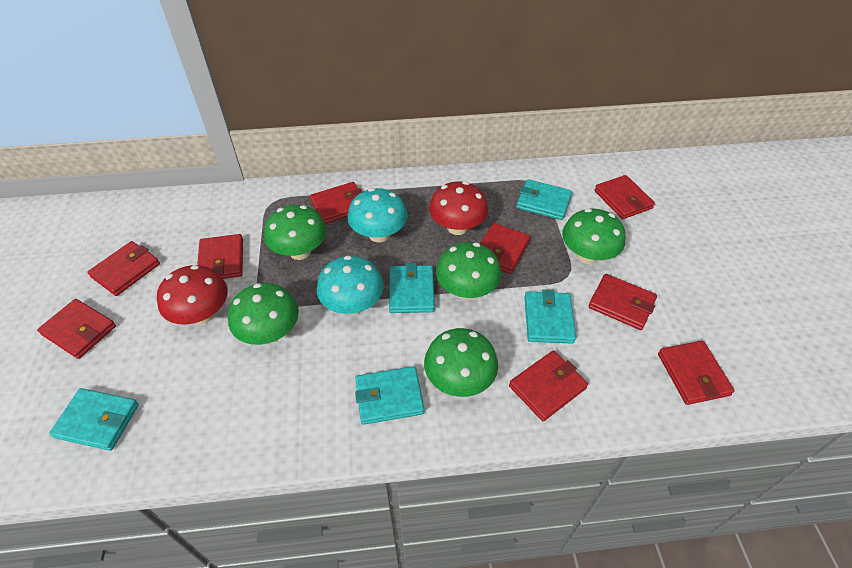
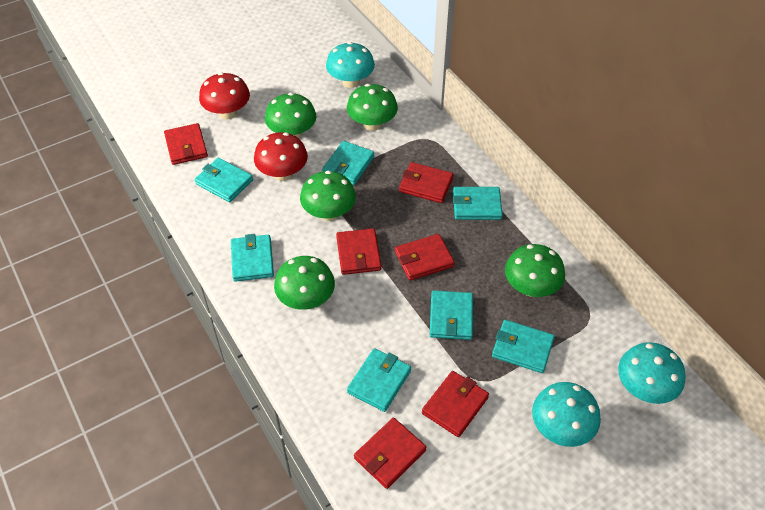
red wallet: 9 -> 6
turquoise mushroom: 2 -> 3
turquoise wallet: 5 -> 7

